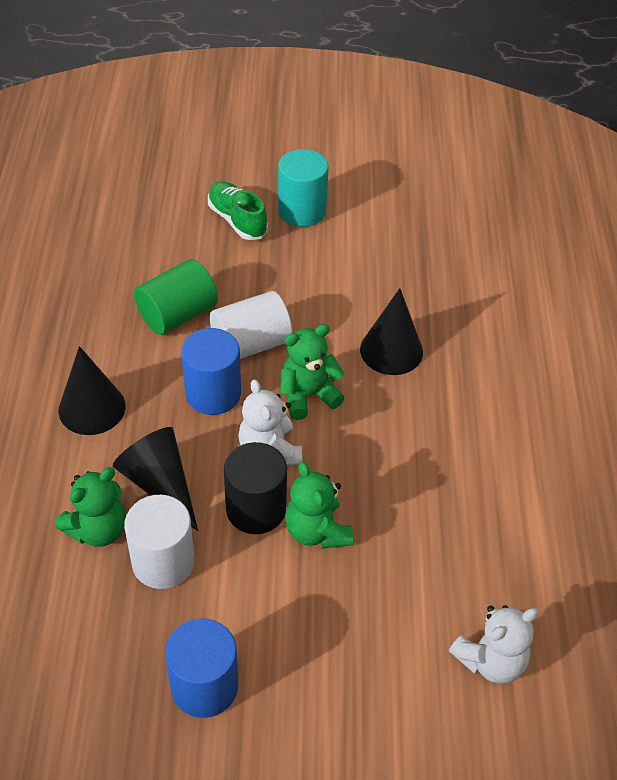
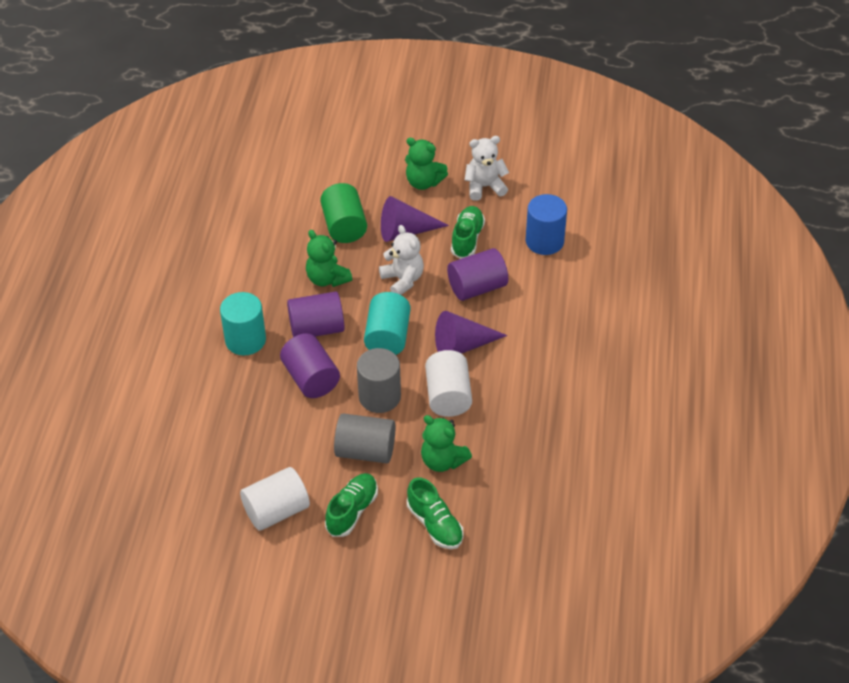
black cone: 3 -> 0
black cylinder: 1 -> 0
blue cylinder: 2 -> 1
green shoe: 1 -> 3
grey cylinder: 0 -> 2
purple cone: 0 -> 2
purple cylinder: 0 -> 3
turquoise cylinder: 1 -> 2

